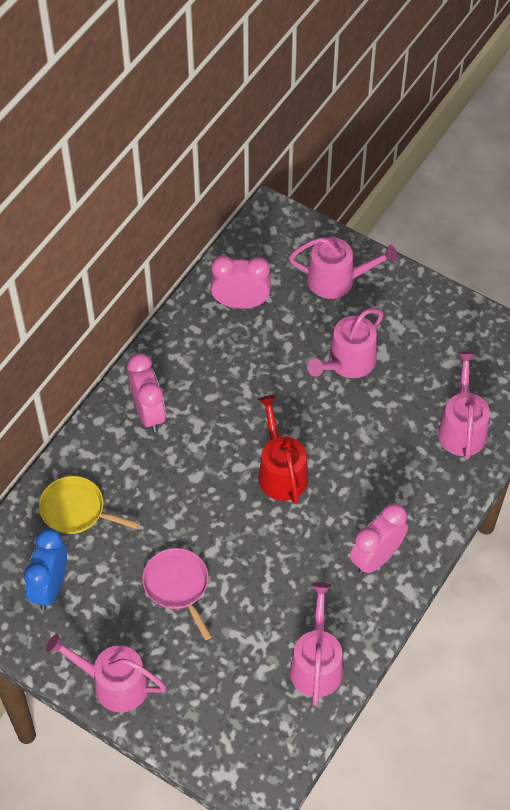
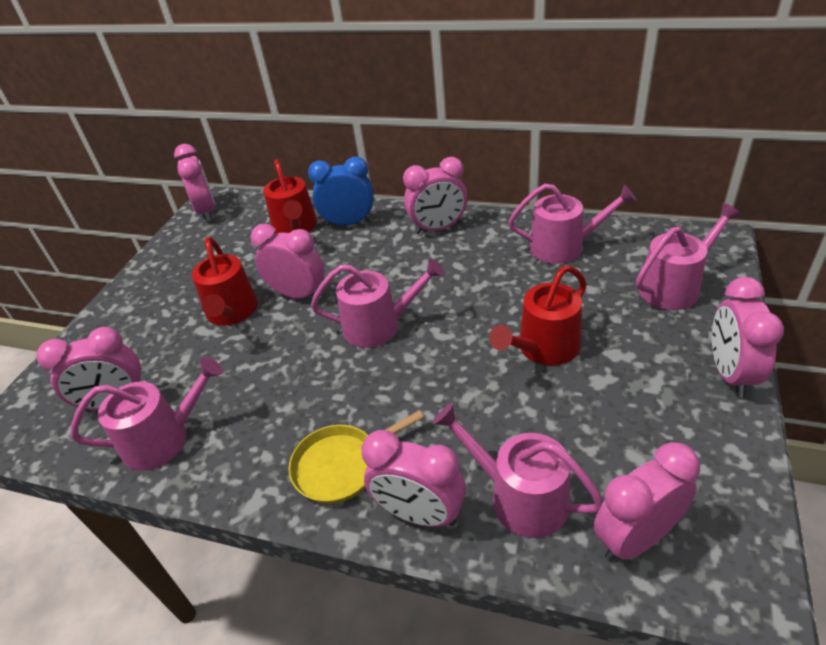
pink clock: 3 -> 7
pink pan: 1 -> 0
red watering can: 1 -> 3

